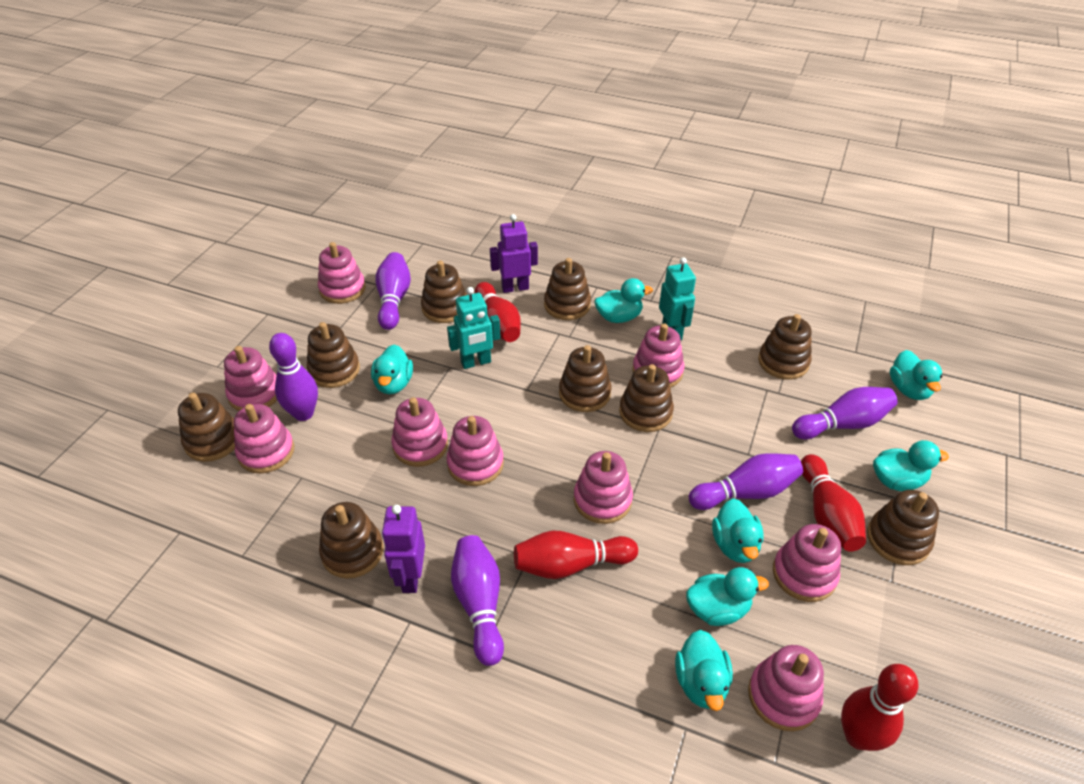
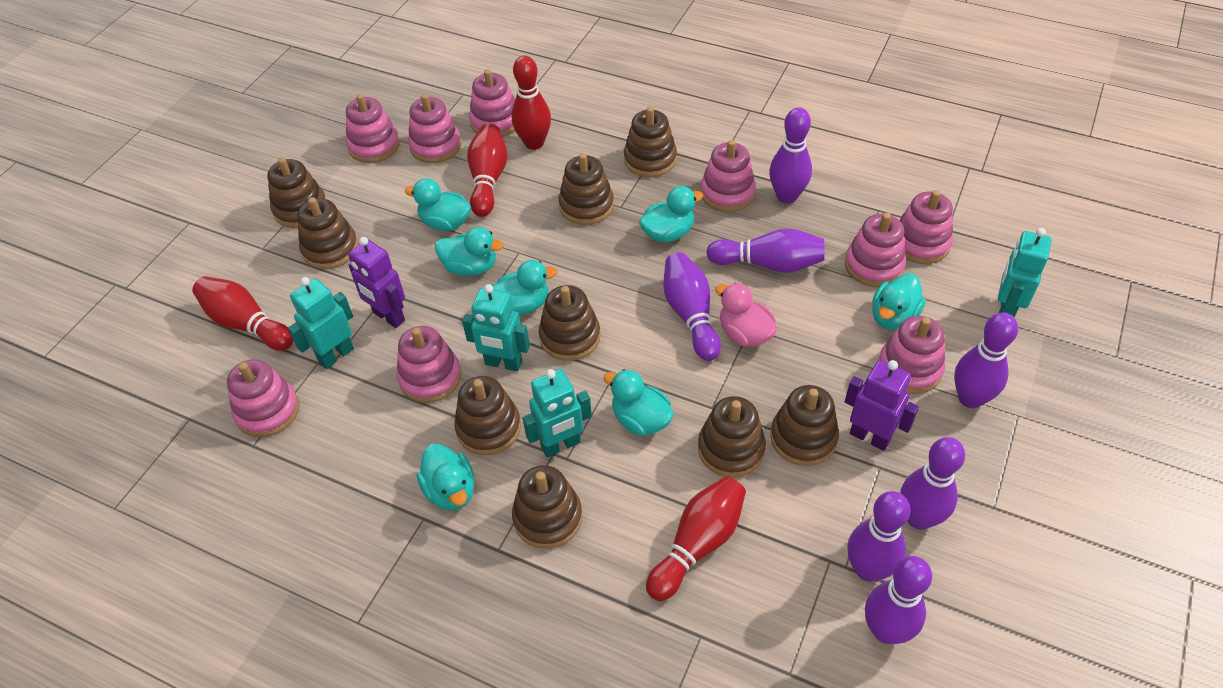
pink duck: 0 -> 1
purple bowling pin: 5 -> 7
turquoise robot: 2 -> 4

